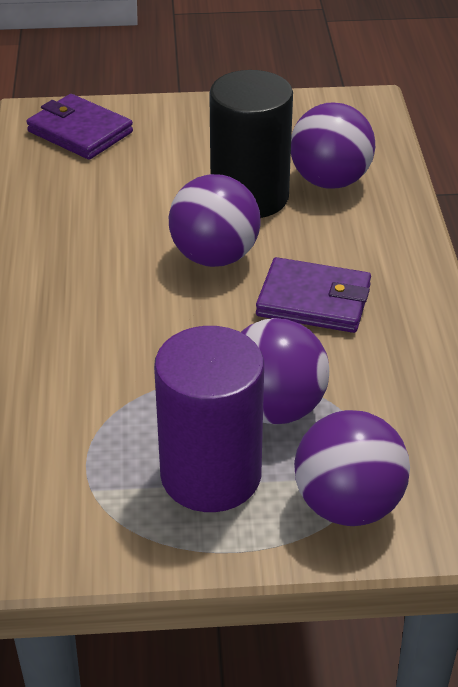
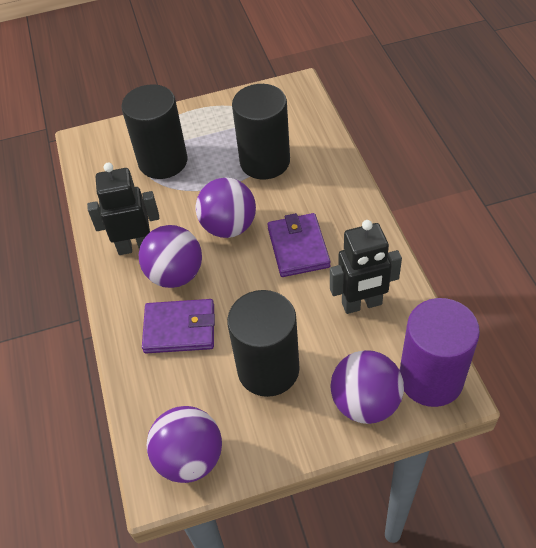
black cylinder: 1 -> 3
black robot: 0 -> 2

